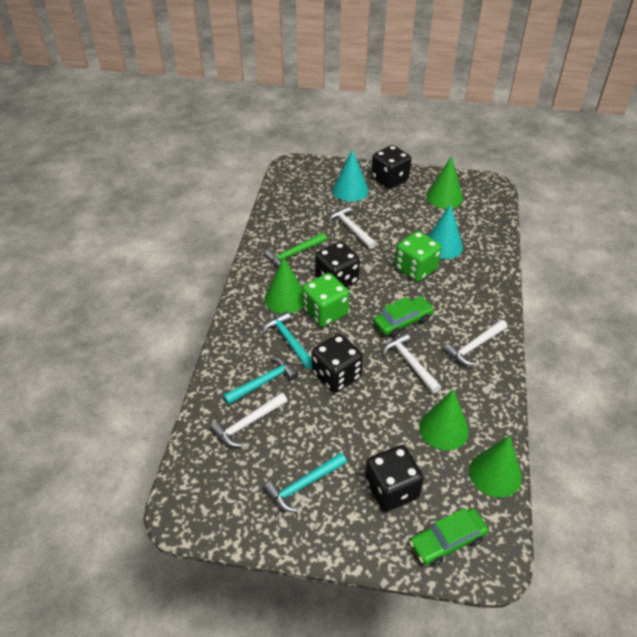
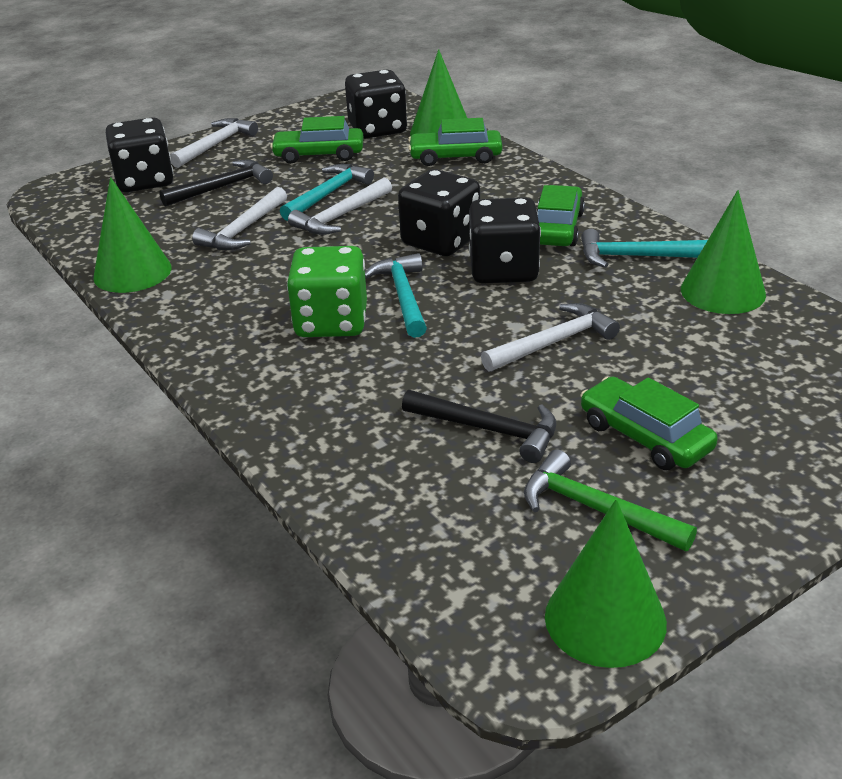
black hammer: 0 -> 2
green car: 2 -> 4
green dice: 2 -> 1
turquoise cone: 2 -> 0

